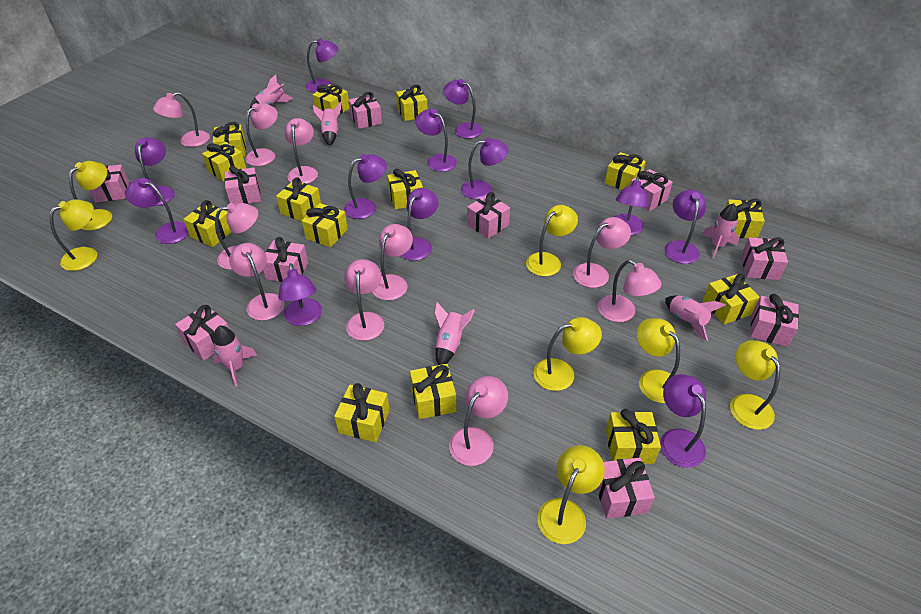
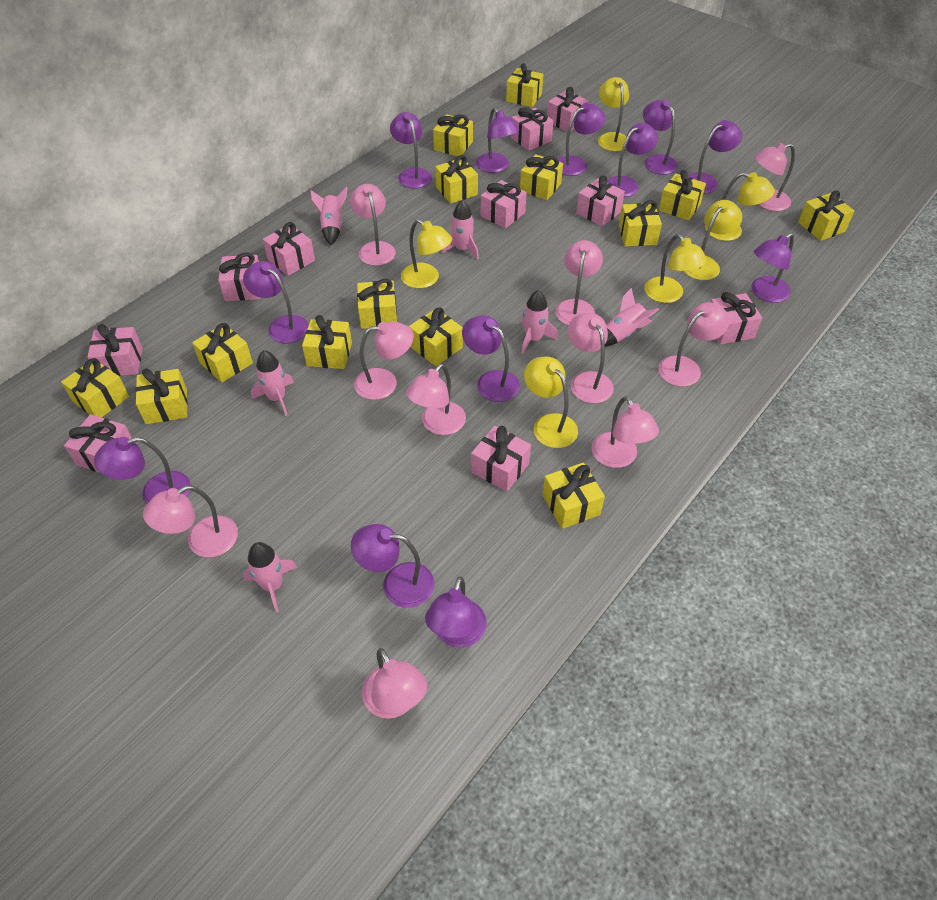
yellow lamp: 7 -> 6

